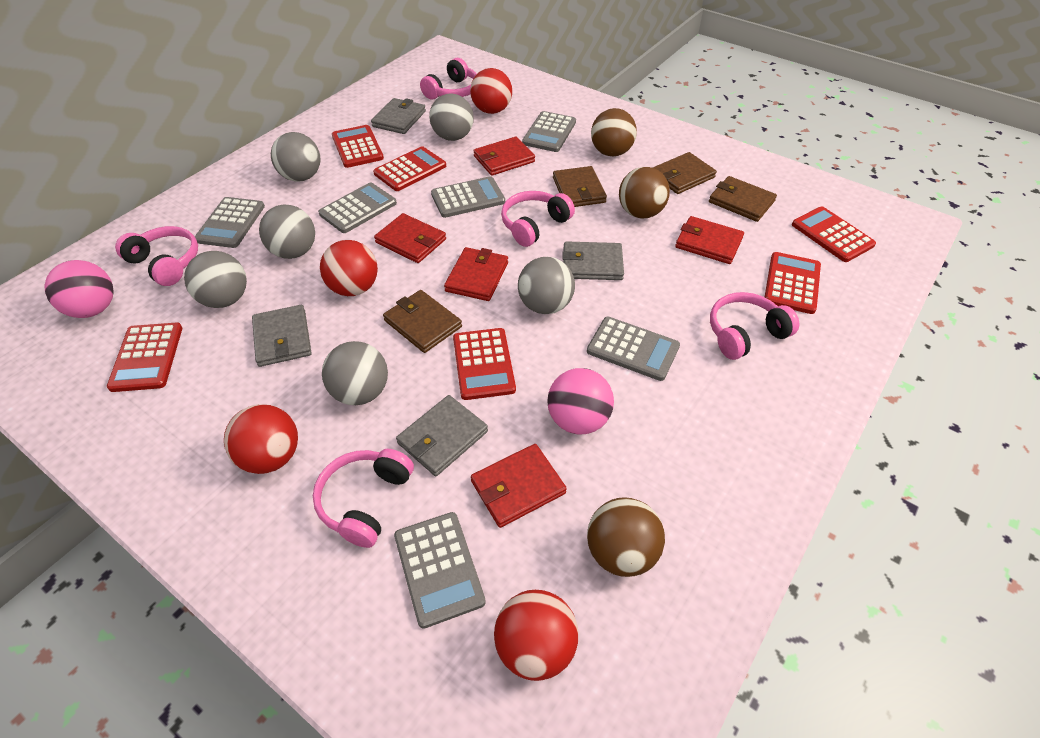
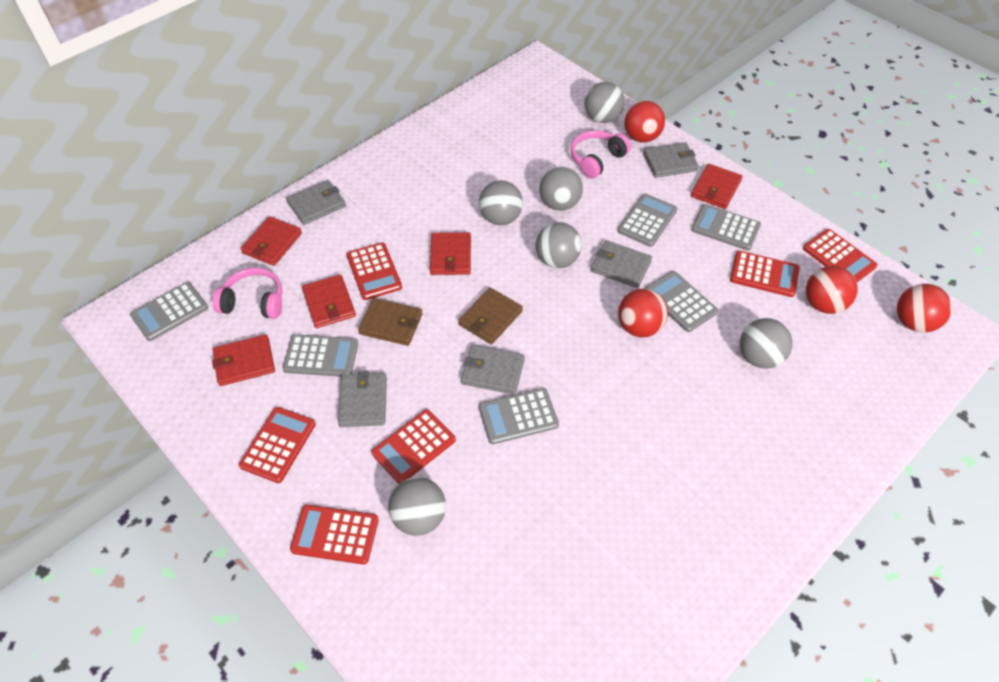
brown ball: 3 -> 0
brown wallet: 4 -> 2
grey wallet: 4 -> 5
pink ball: 2 -> 0
pink headphones: 5 -> 2

